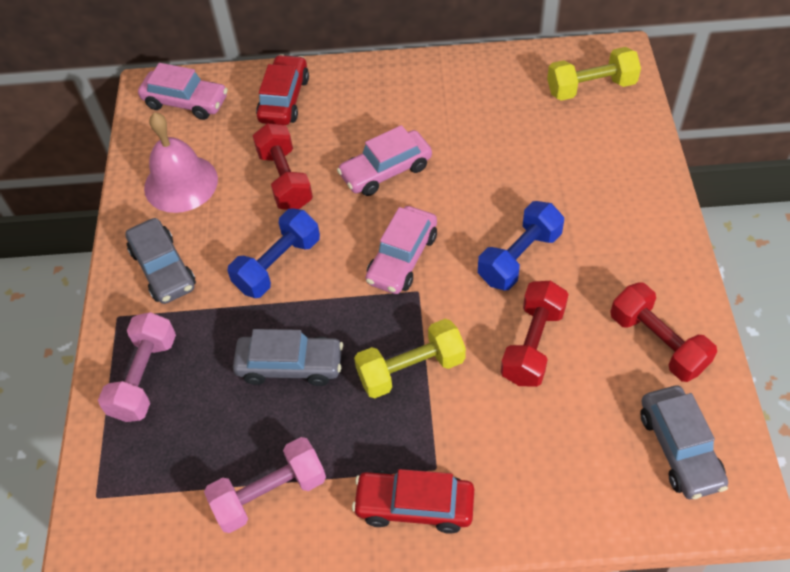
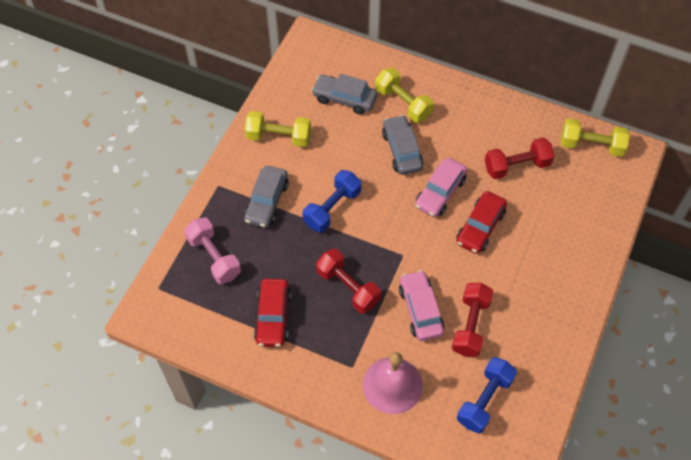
pink car: 3 -> 2
pink dumbbell: 2 -> 1
yellow dumbbell: 2 -> 3

